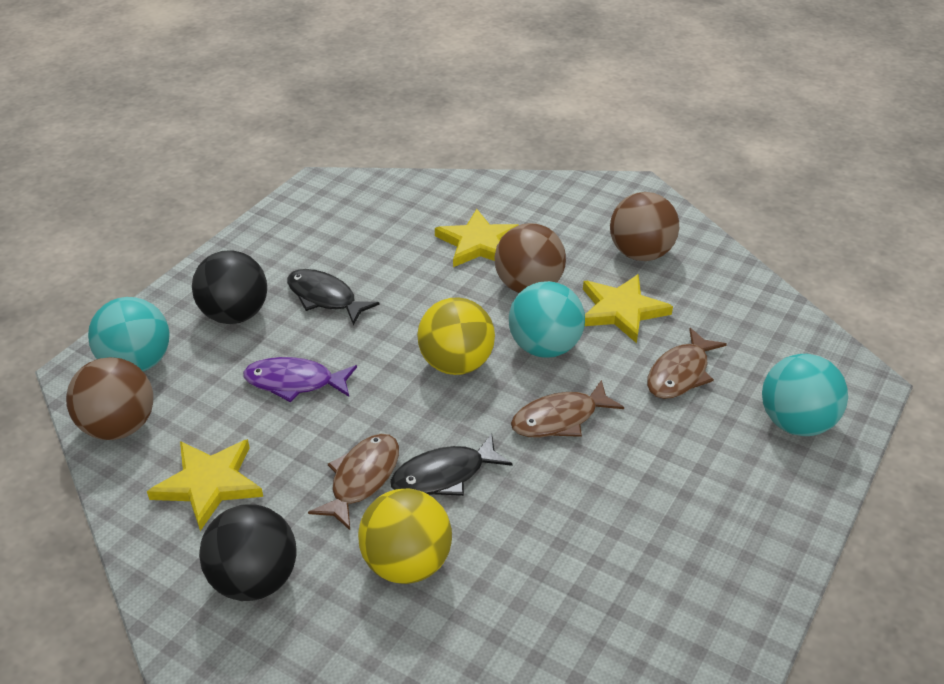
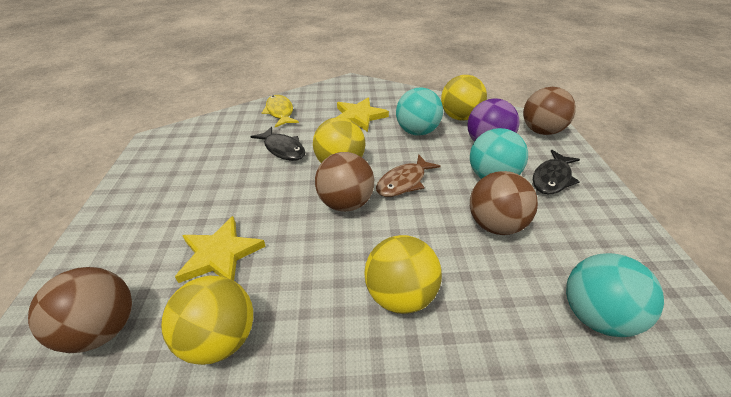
black ball: 2 -> 0
brown ball: 3 -> 4
brown fish: 3 -> 1
purple ball: 0 -> 1
purple fish: 1 -> 0
yellow ball: 2 -> 4
yellow fish: 0 -> 1
yellow star: 3 -> 2

